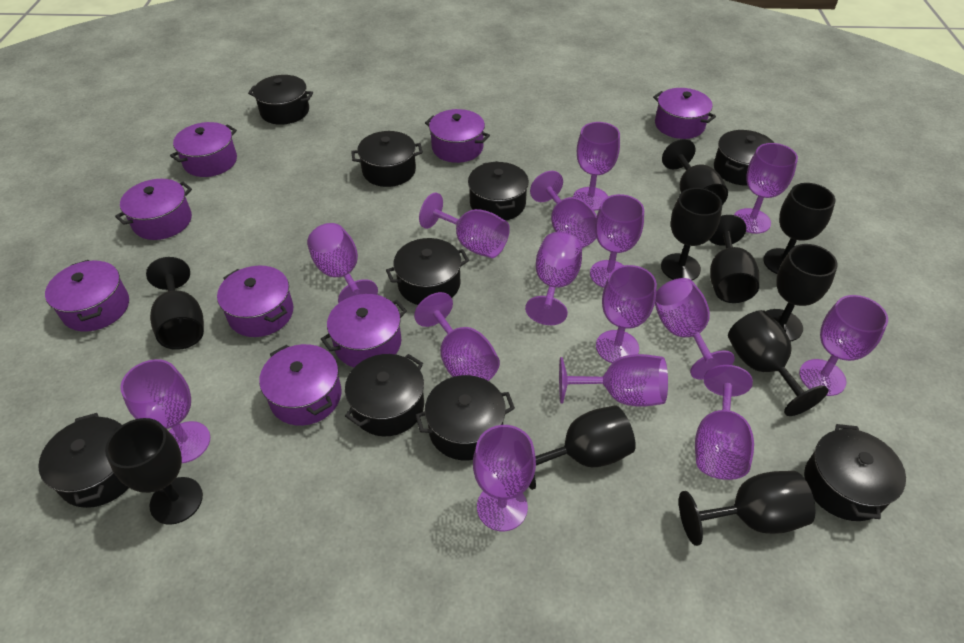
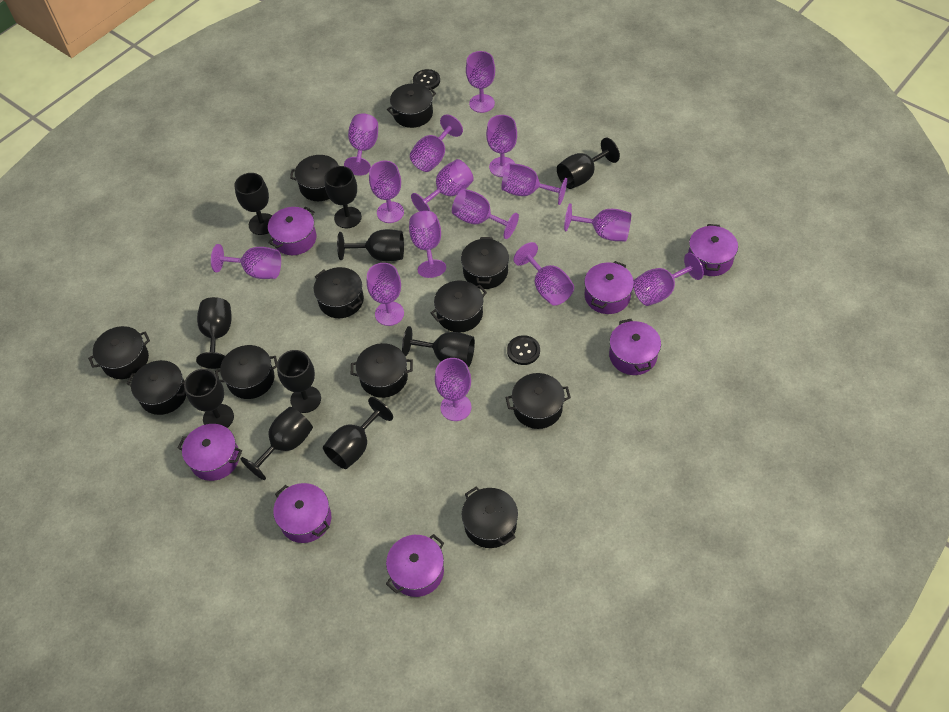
black button: 0 -> 2
black pot: 9 -> 11
purple pot: 8 -> 7

